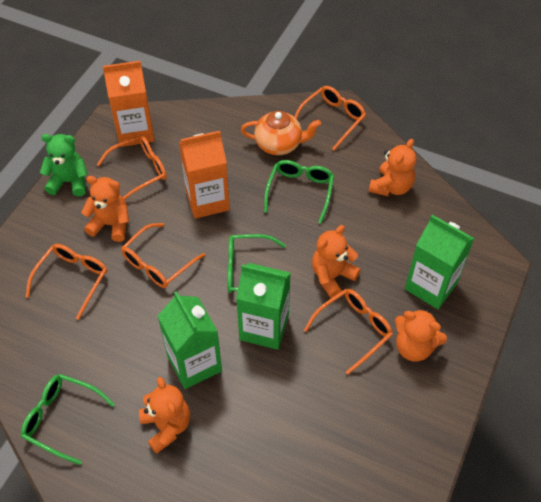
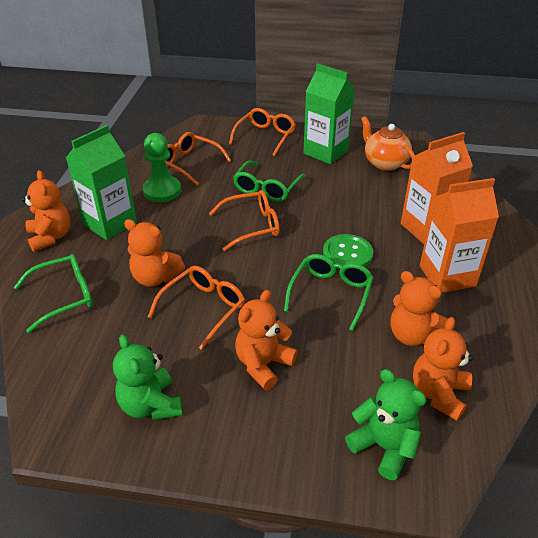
green button: 0 -> 1
green carton: 3 -> 2
green pawn: 0 -> 1
green teddy bear: 1 -> 2
orange glasses: 5 -> 4

